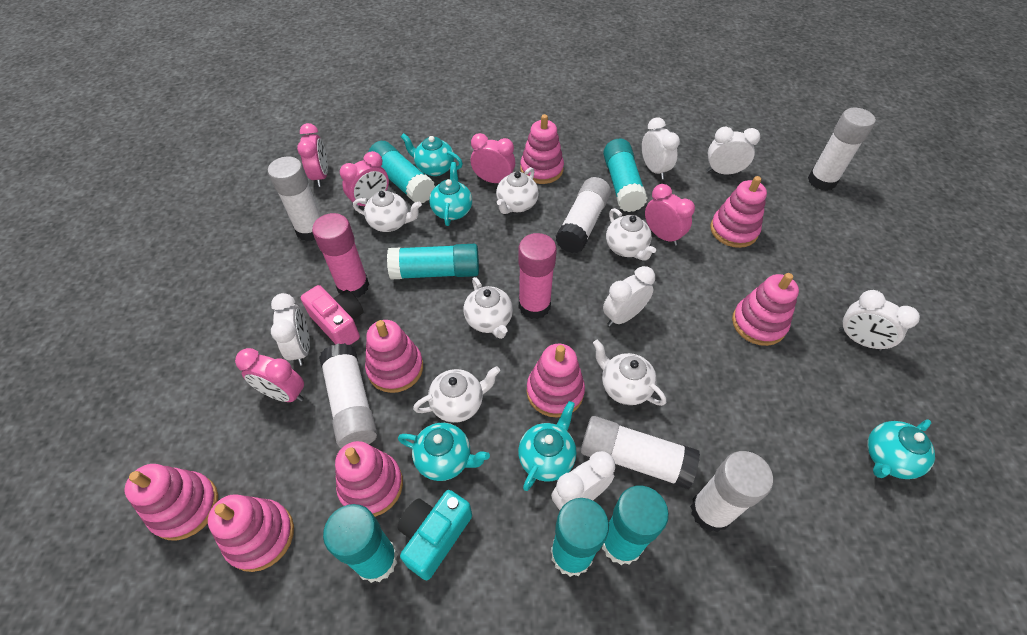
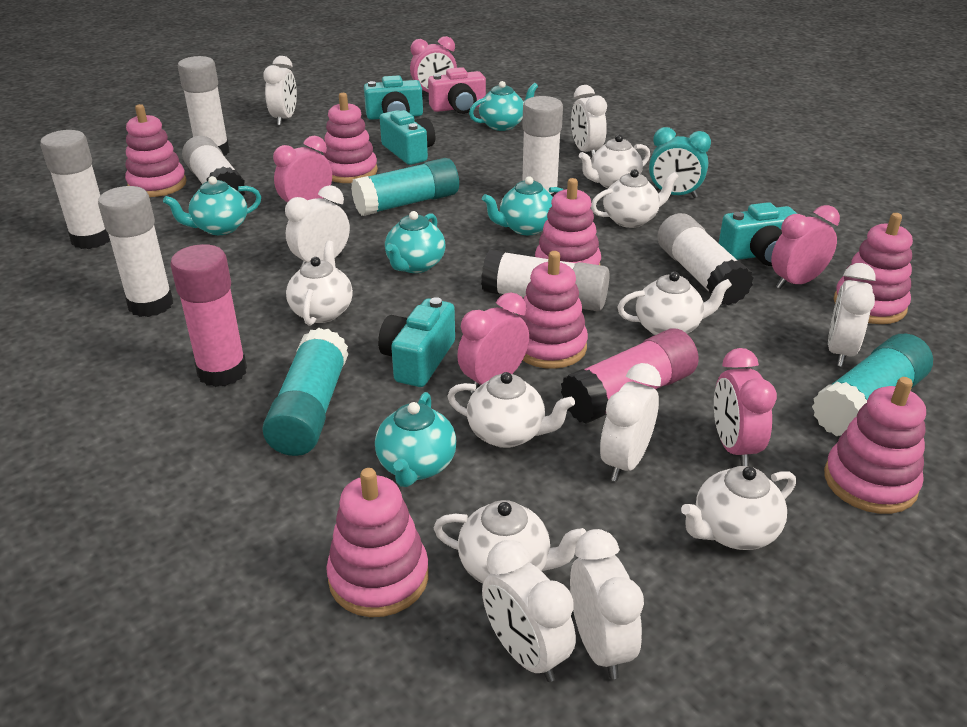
pink stacking toy: 8 -> 7
turquoise camera: 1 -> 4
turquoise clock: 0 -> 1
turquoise glue stick: 6 -> 3
white clock: 6 -> 7
white glue stick: 6 -> 7
white teapot: 6 -> 7

